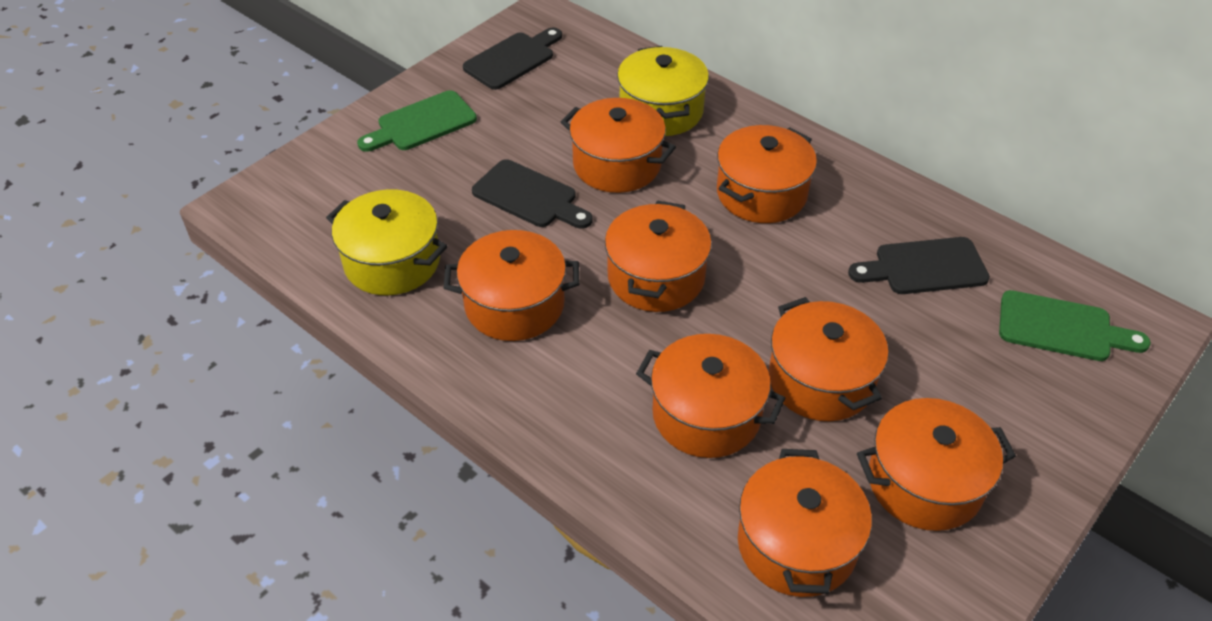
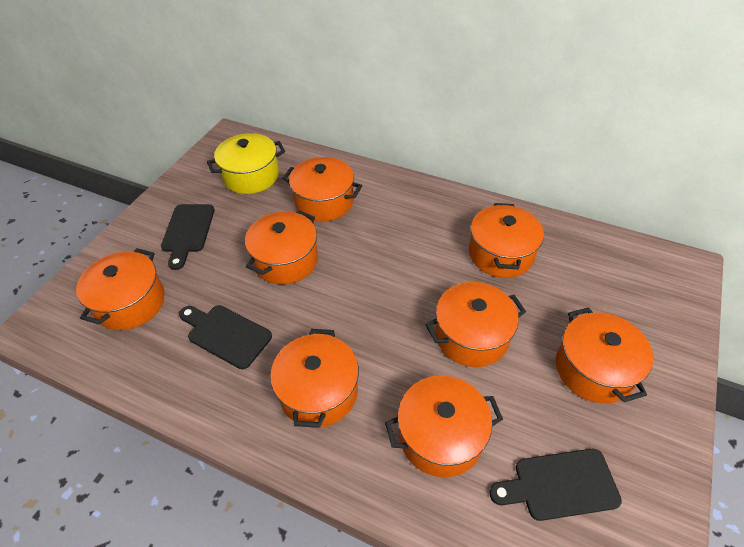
green cutting board: 2 -> 0
yellow pot: 2 -> 1

